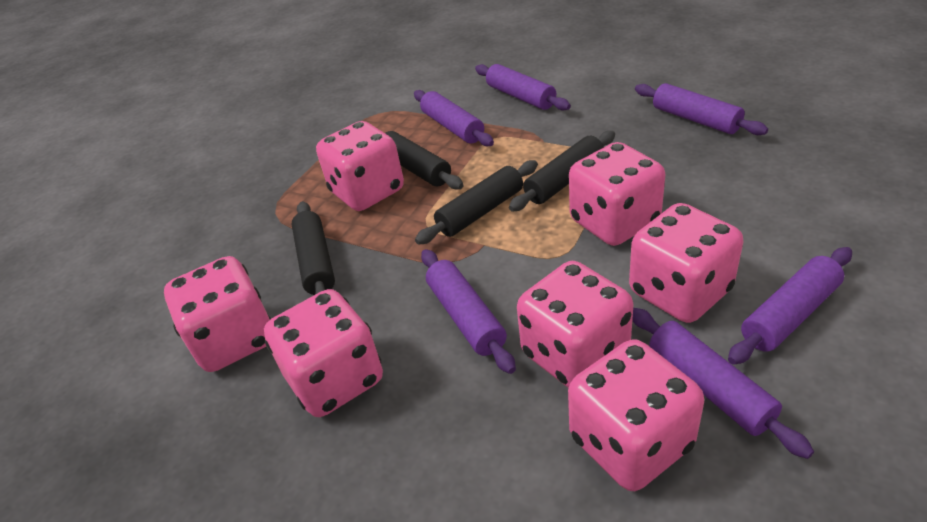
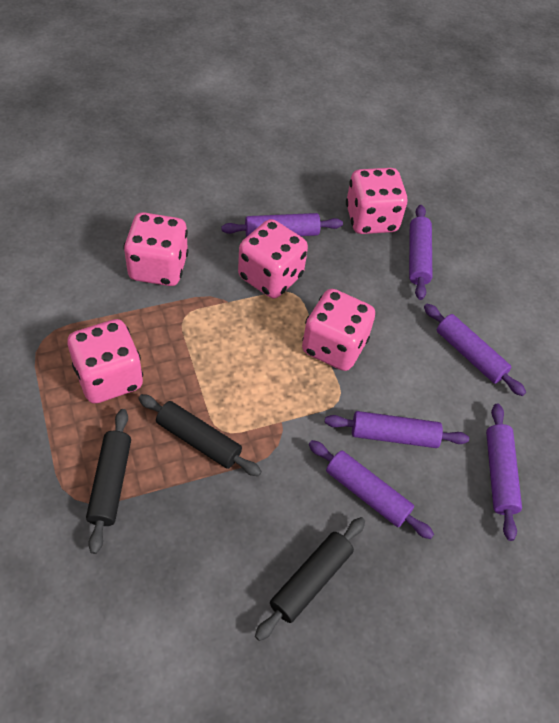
black rolling pin: 4 -> 3
pink dice: 7 -> 5

